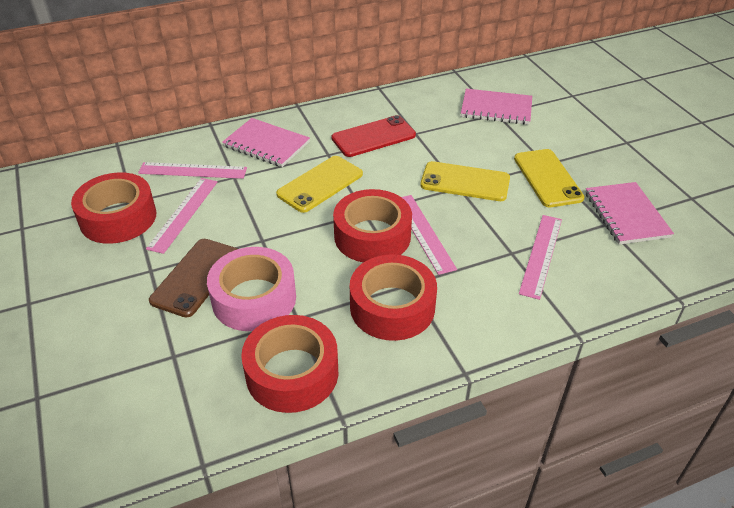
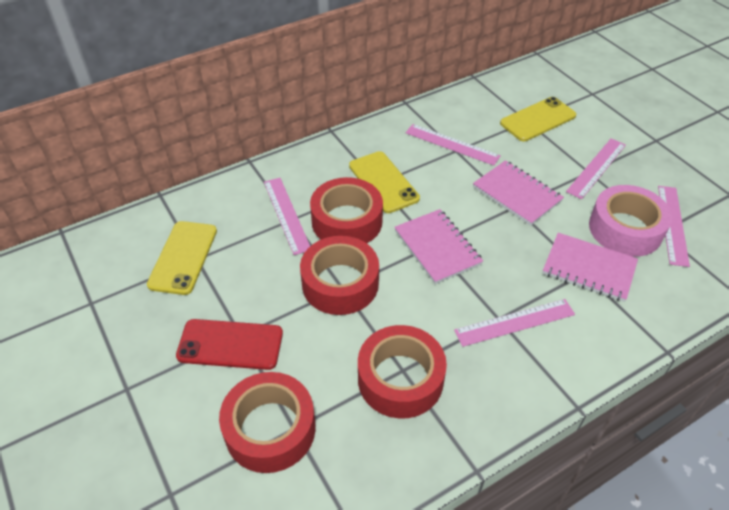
brown phone: 1 -> 0
pink ruler: 4 -> 5

